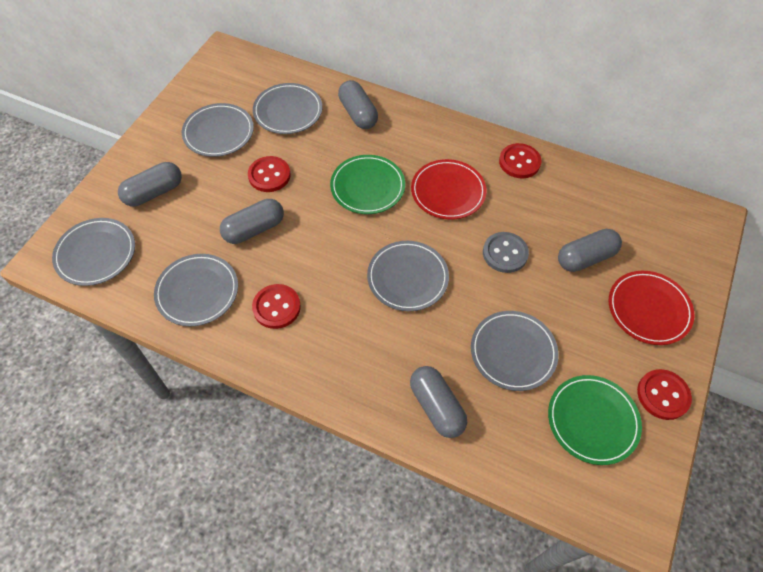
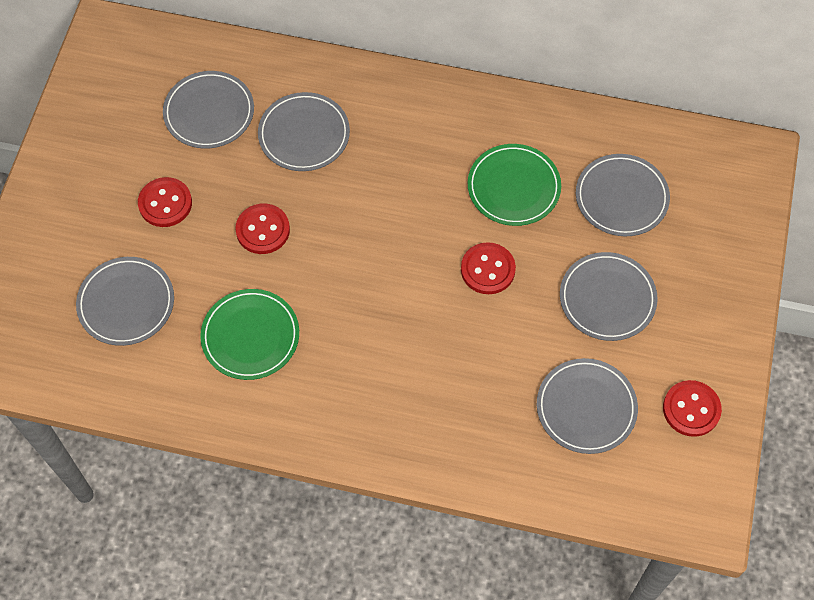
grey button: 1 -> 0
grey capsule: 5 -> 0
red plate: 2 -> 0

